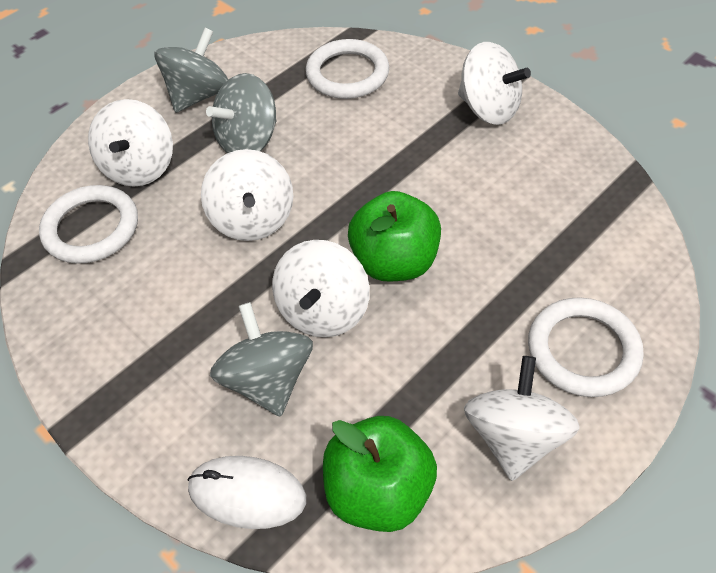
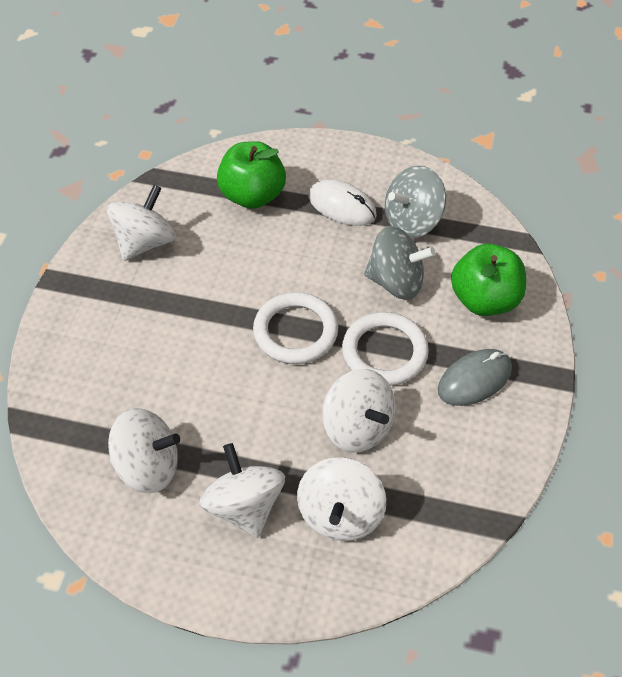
grey mouse: 0 -> 1
grey spinning top: 3 -> 2
white ring: 3 -> 2

